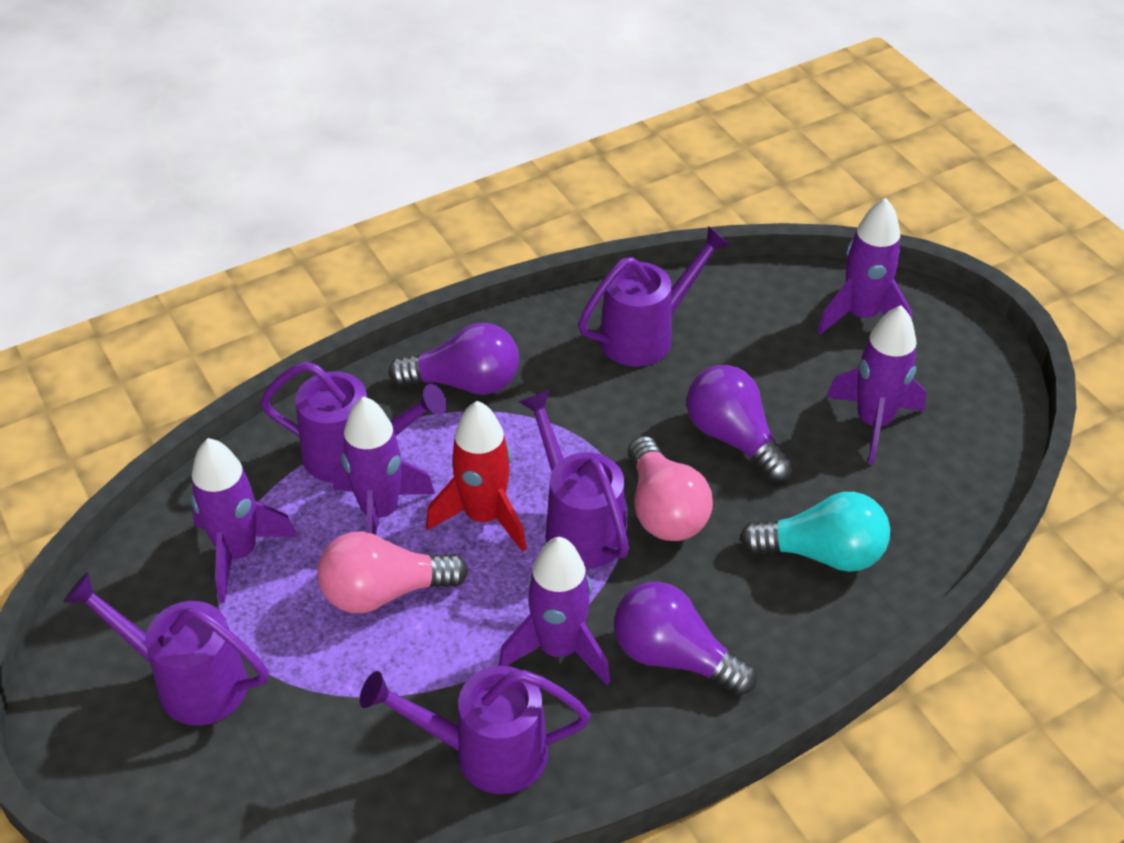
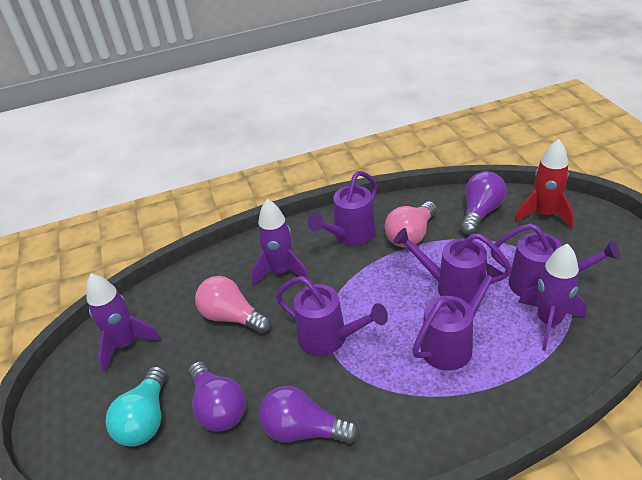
purple rocket: 5 -> 3

